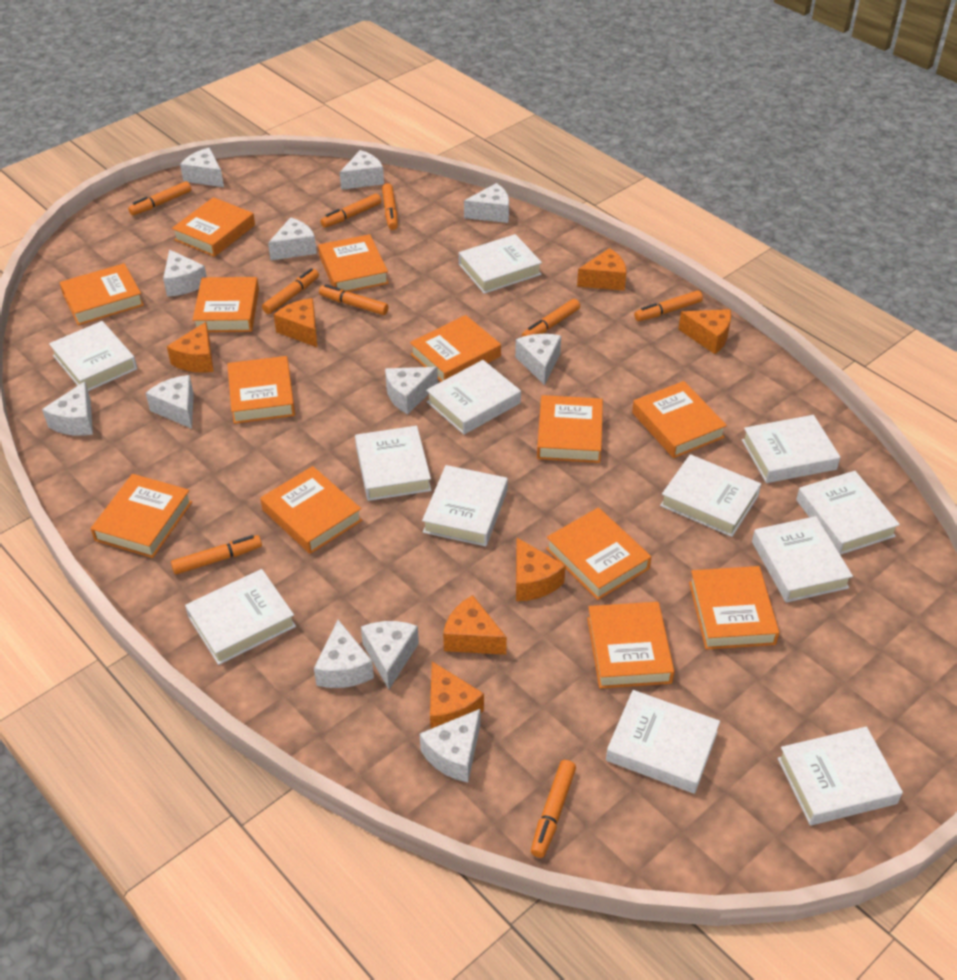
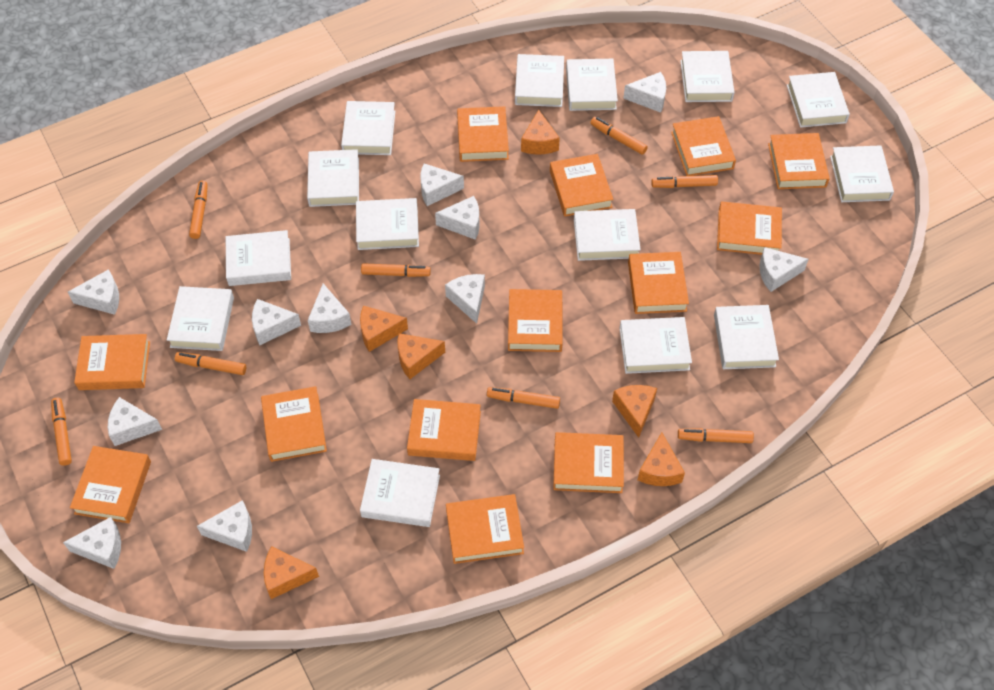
orange cheese: 7 -> 6
orange marker: 9 -> 8
white book: 12 -> 14
white cheese: 12 -> 11

